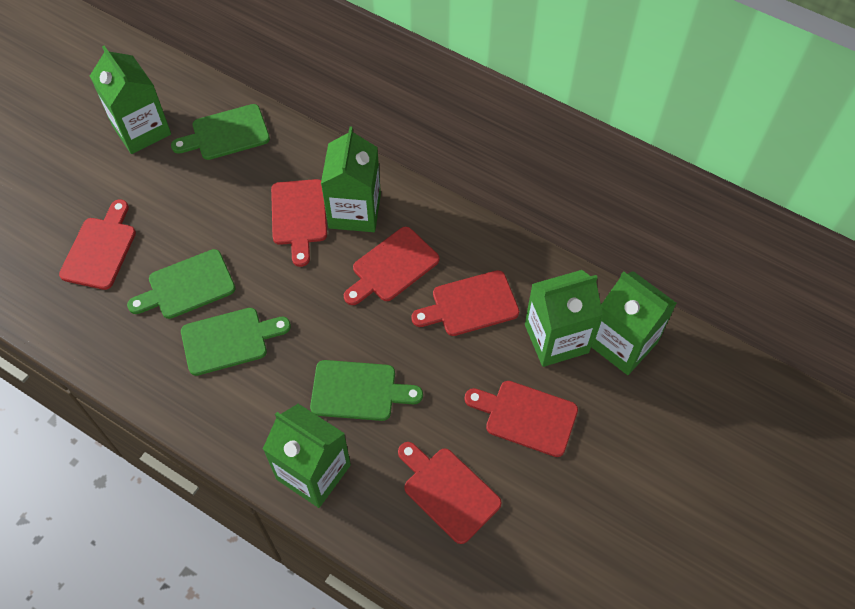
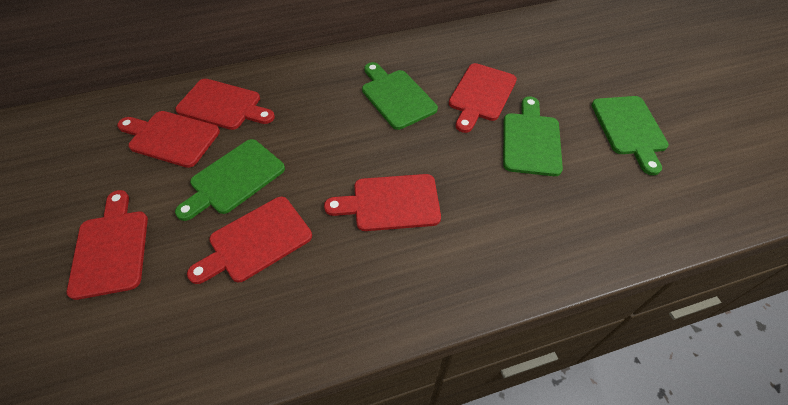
green carton: 5 -> 0

